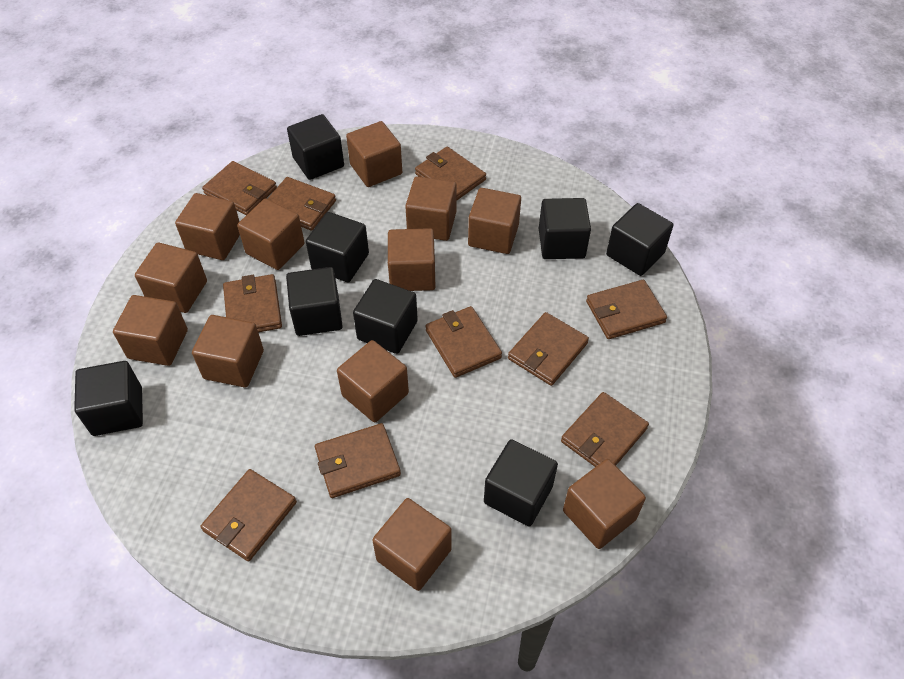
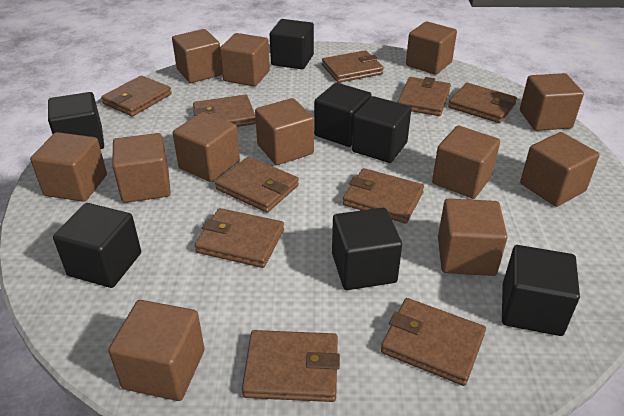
black cube: 8 -> 7

